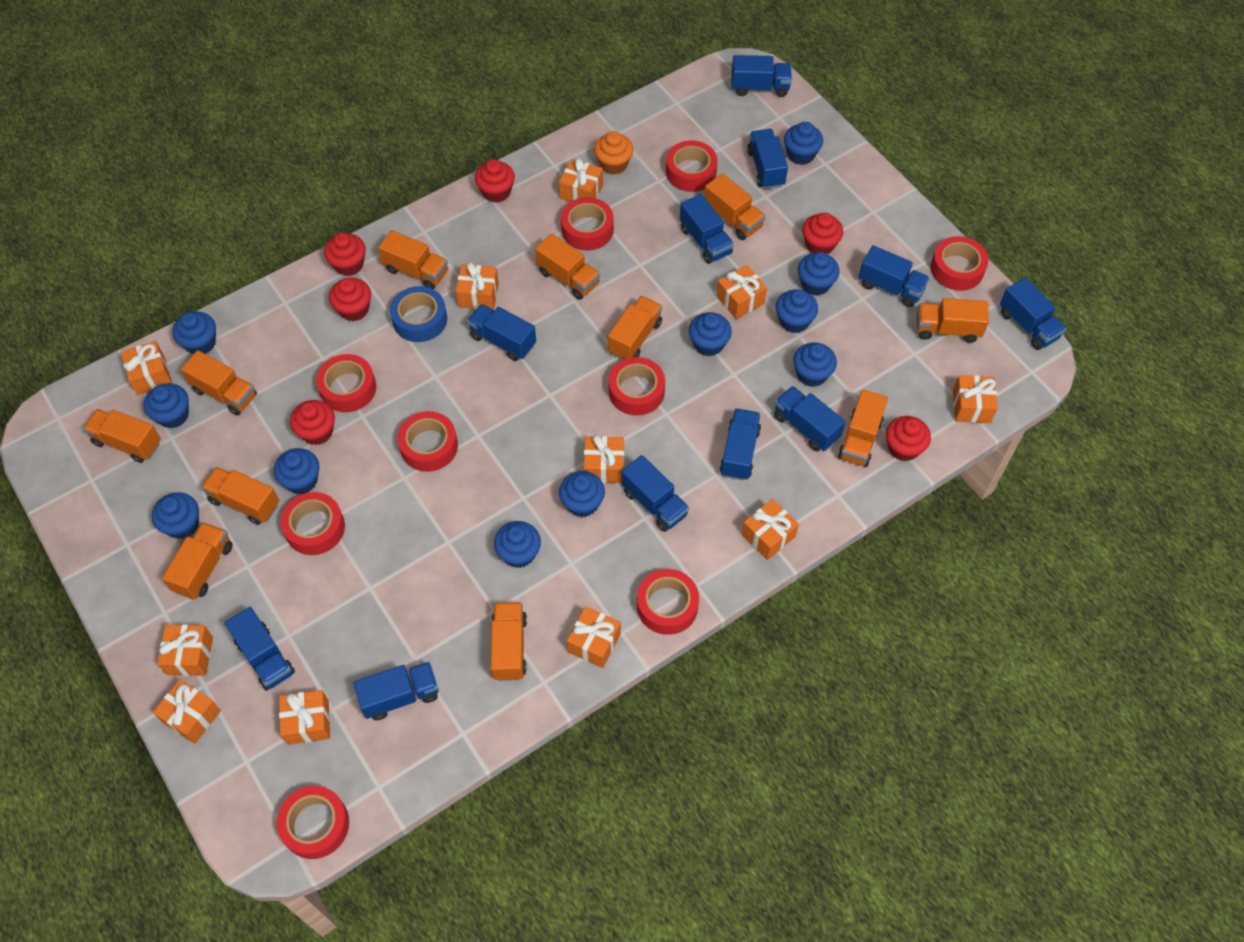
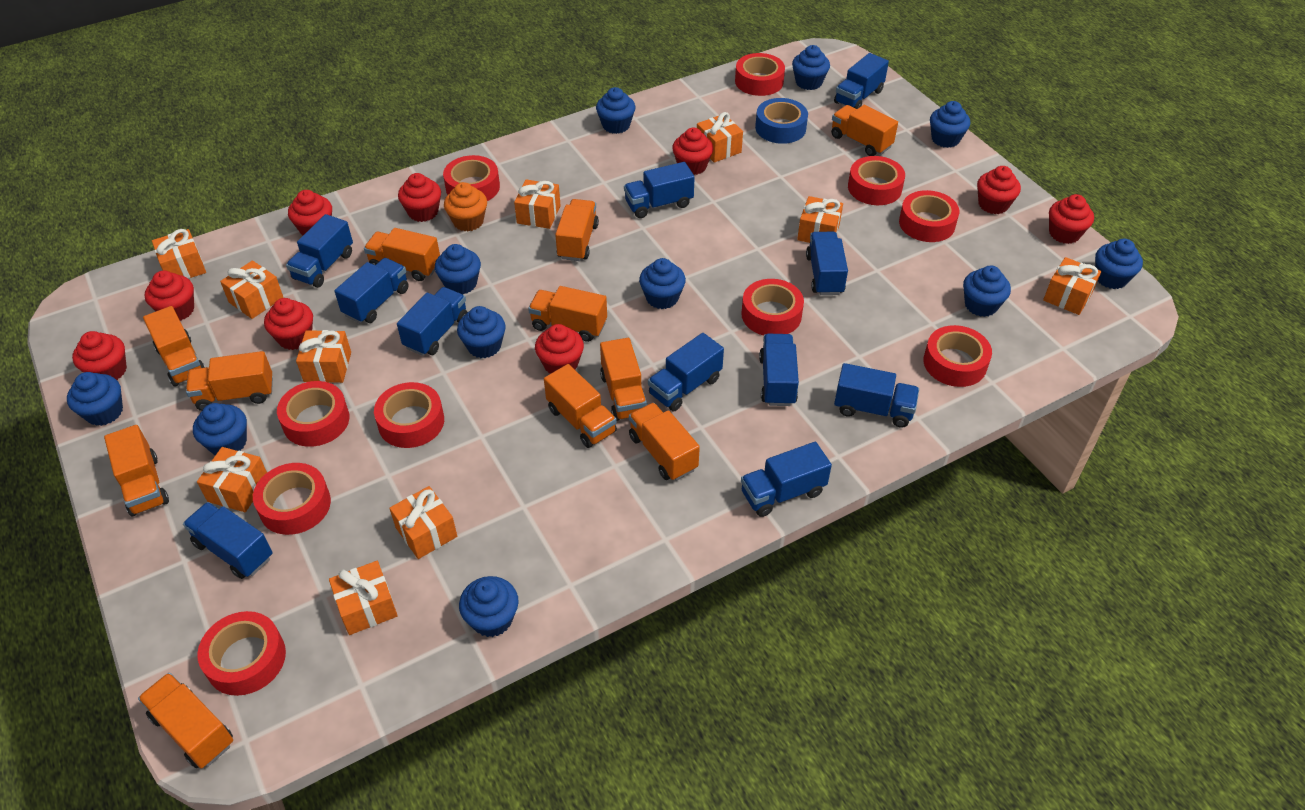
orange gift: 11 -> 10
red cupcake: 6 -> 9
red tape: 9 -> 10

